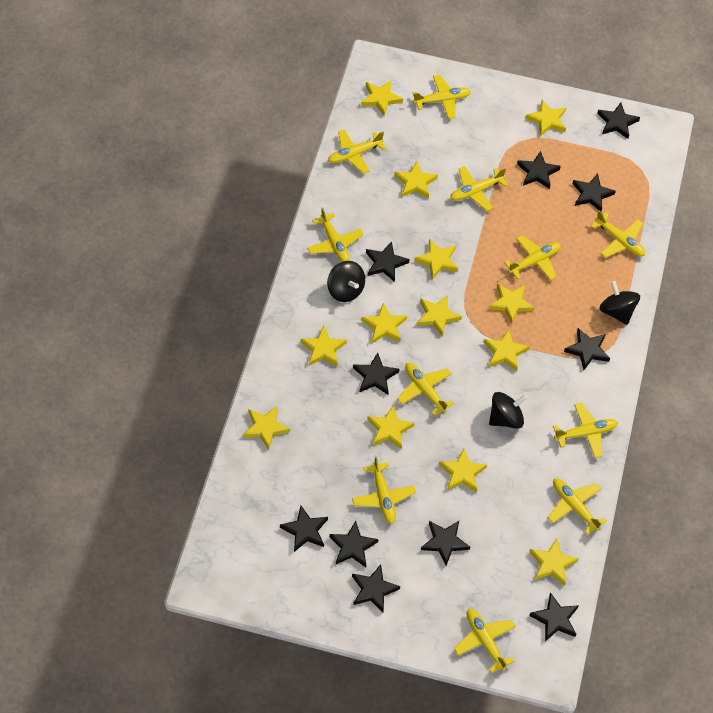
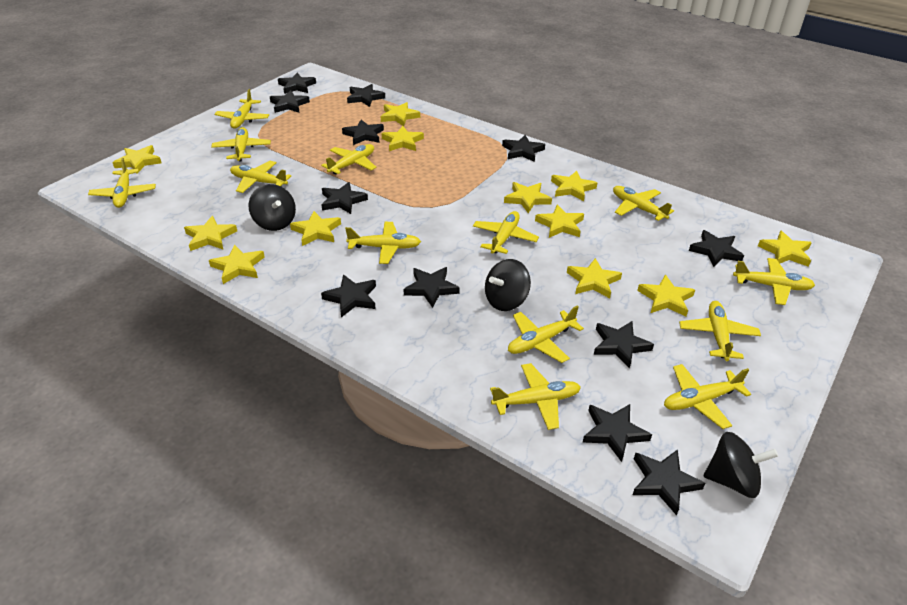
black star: 11 -> 12
yellow plane: 11 -> 13
yellow star: 13 -> 12

